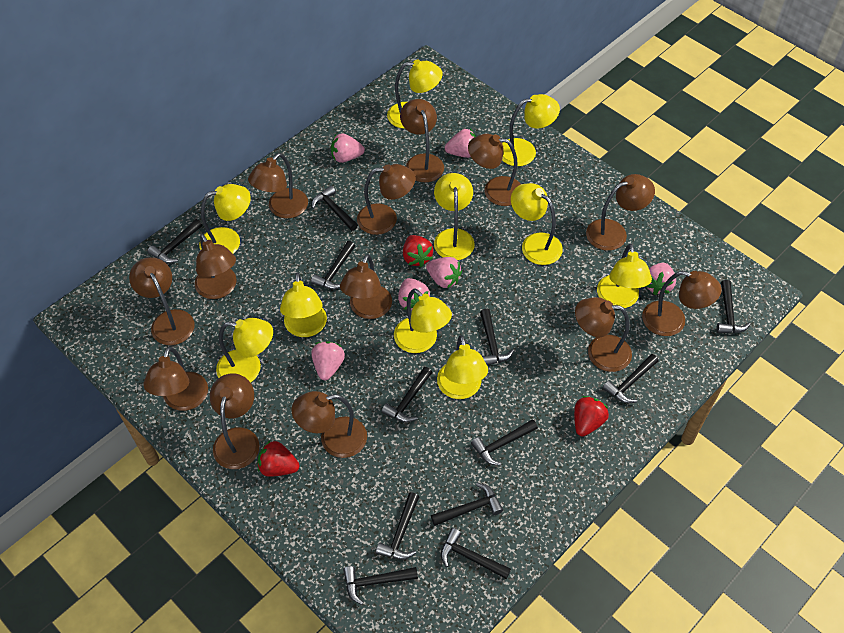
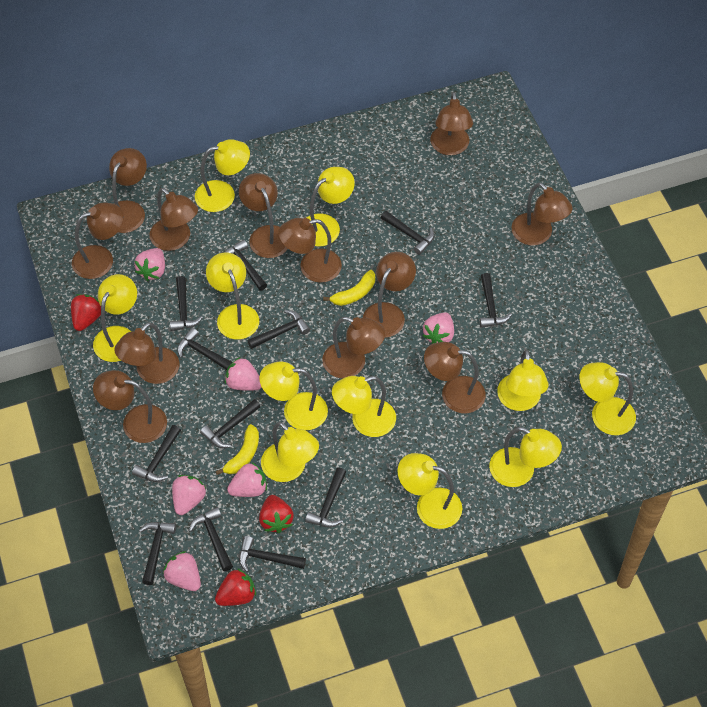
brown lamp: 13 -> 12
yellow banana: 0 -> 2
yellow lamp: 10 -> 11

